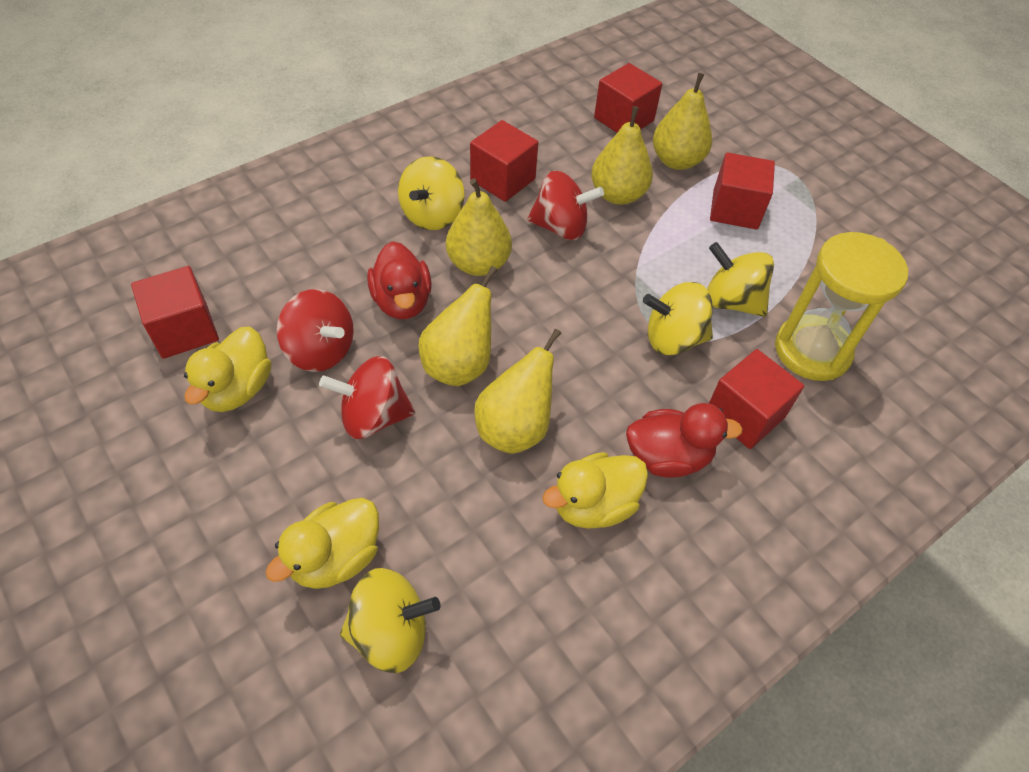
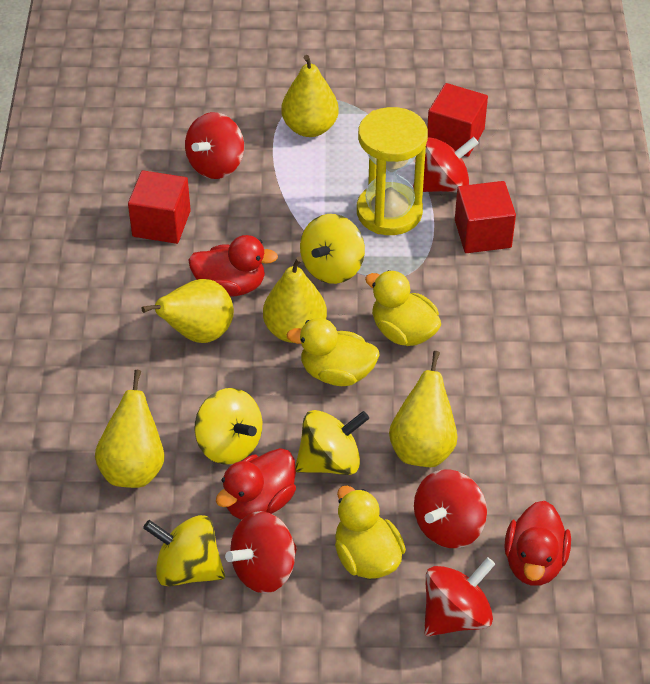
red cube: 5 -> 3
red duck: 2 -> 3
red spinning top: 3 -> 5

